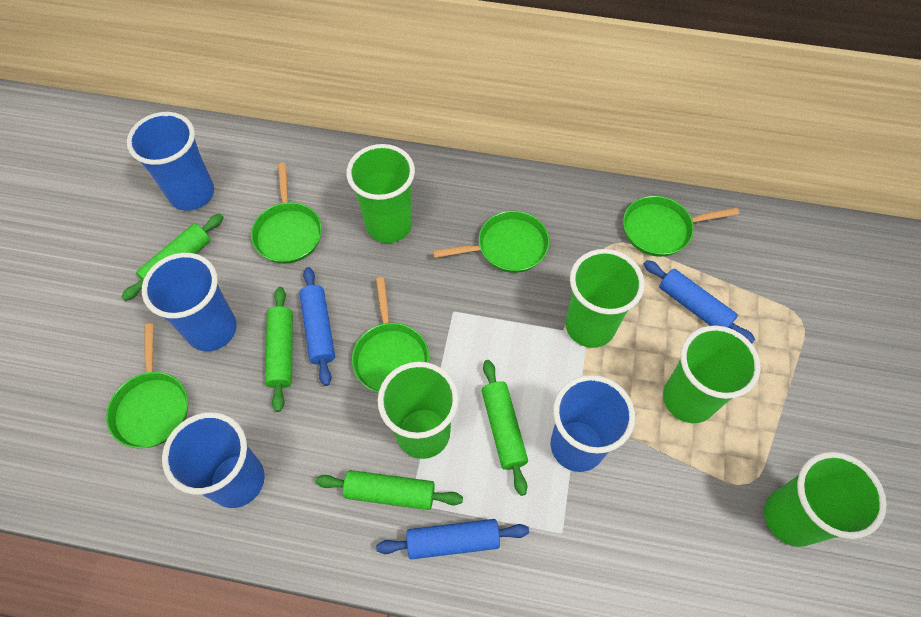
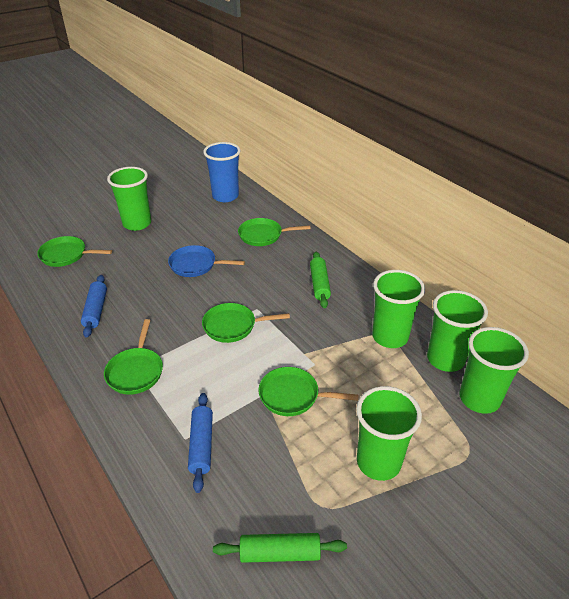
blue cup: 4 -> 1
blue pan: 0 -> 1
blue rolling pin: 3 -> 2
green rolling pin: 4 -> 2

